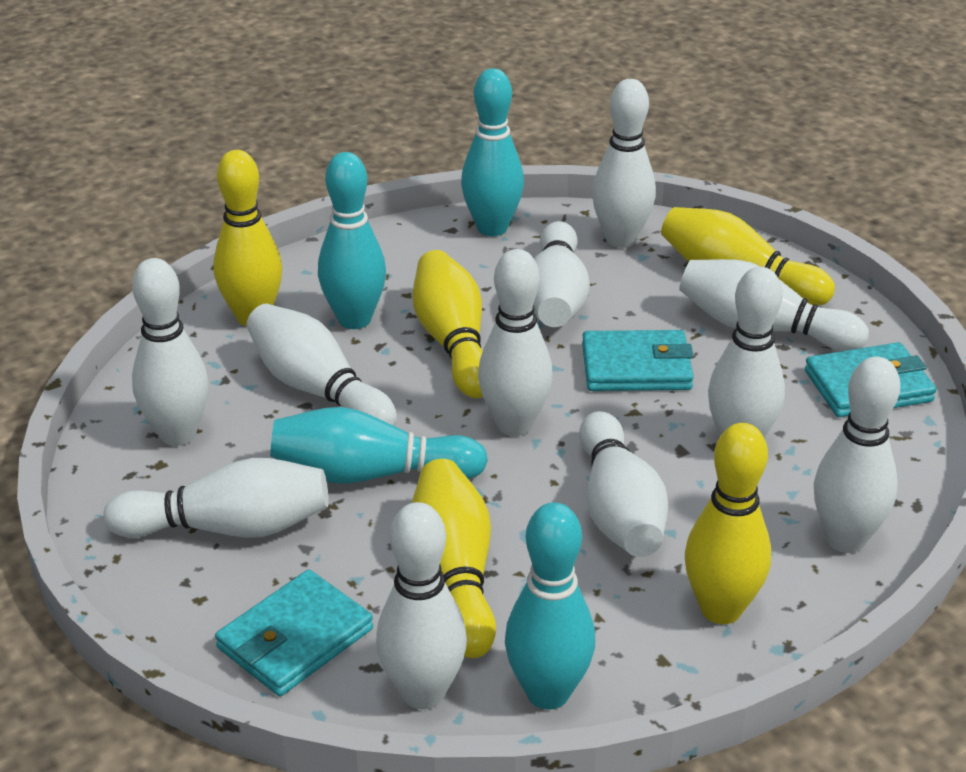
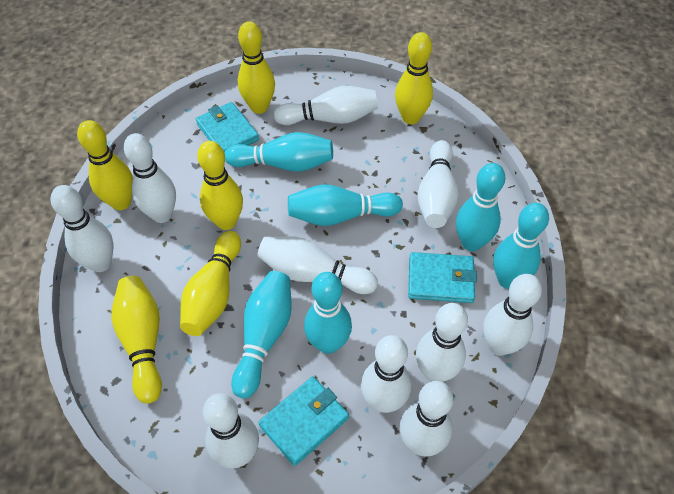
turquoise bowling pin: 4 -> 6
white bowling pin: 11 -> 10
yellow bowling pin: 5 -> 6

